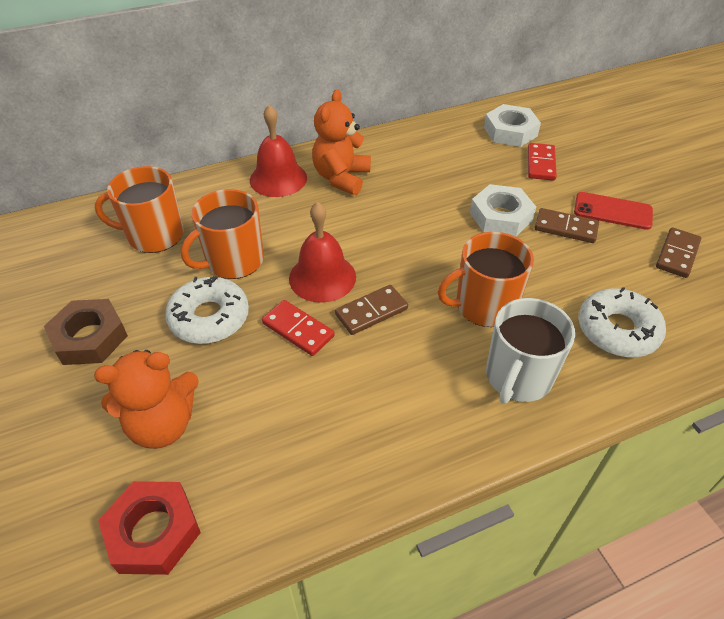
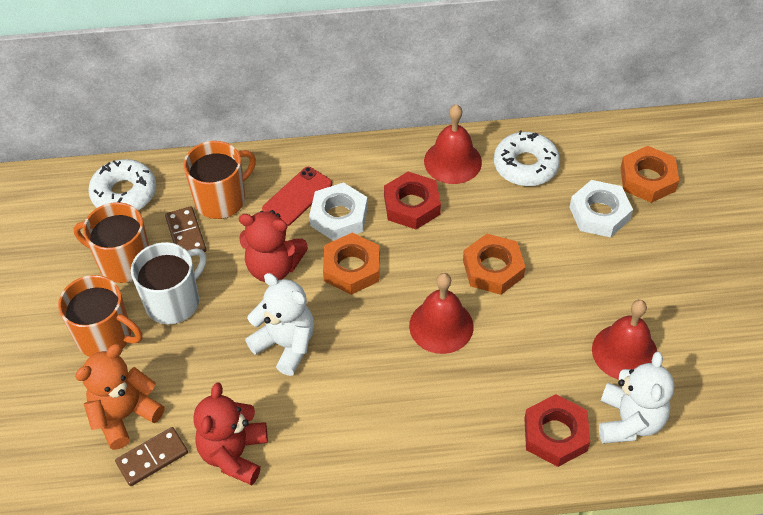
brown domino: 3 -> 2
brown nut: 1 -> 0
orange nut: 0 -> 3
orange teddy bear: 2 -> 1
red bell: 2 -> 3
red domino: 2 -> 0
red nut: 1 -> 2
red teddy bear: 0 -> 2
white teddy bear: 0 -> 2

